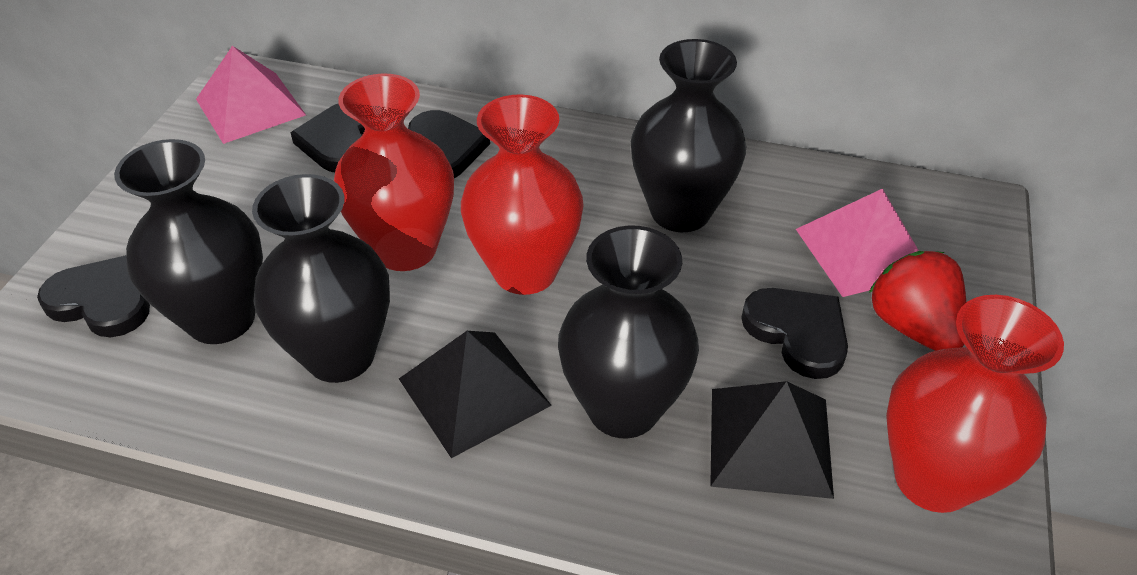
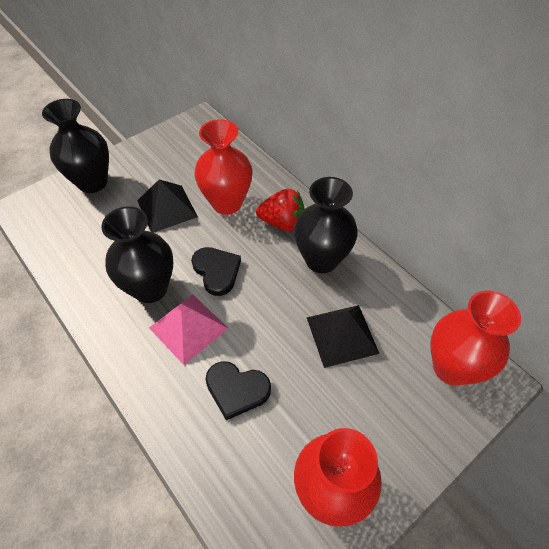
black heart: 4 -> 2
black vase: 4 -> 3
pink pyramid: 2 -> 1

